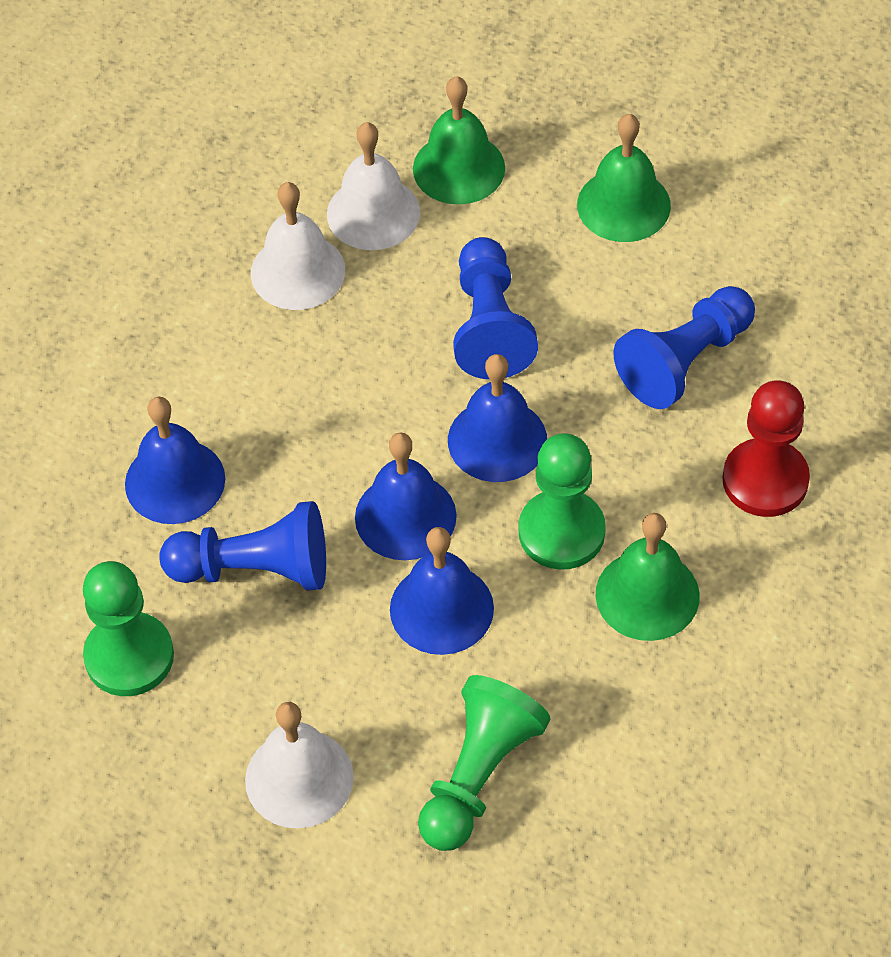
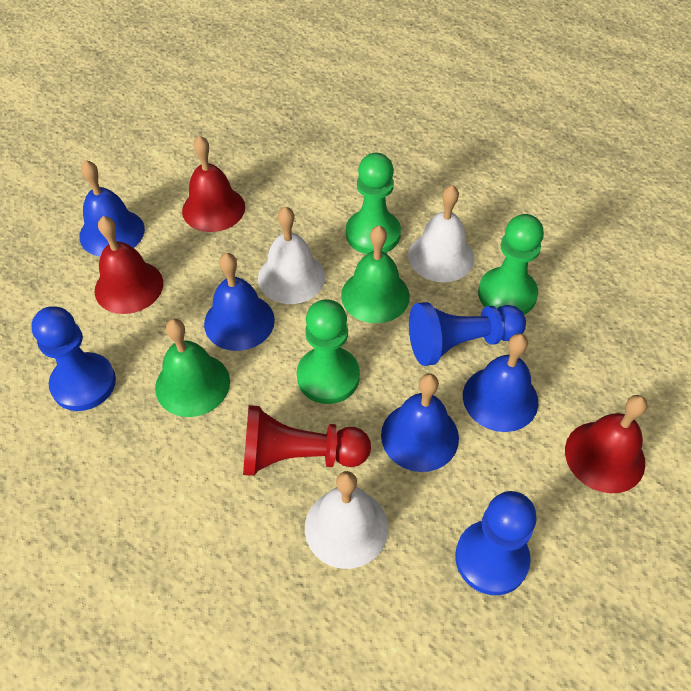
green bell: 3 -> 2
red bell: 0 -> 3

